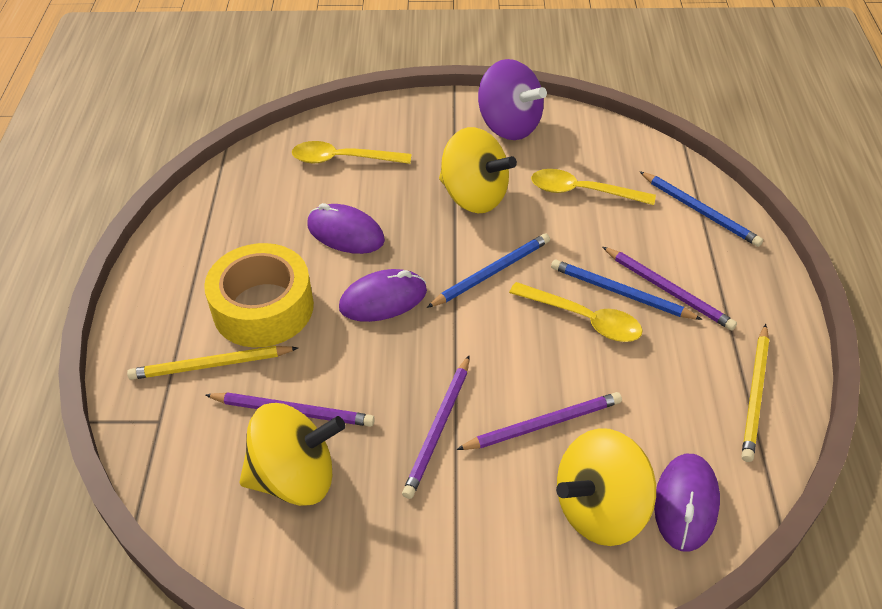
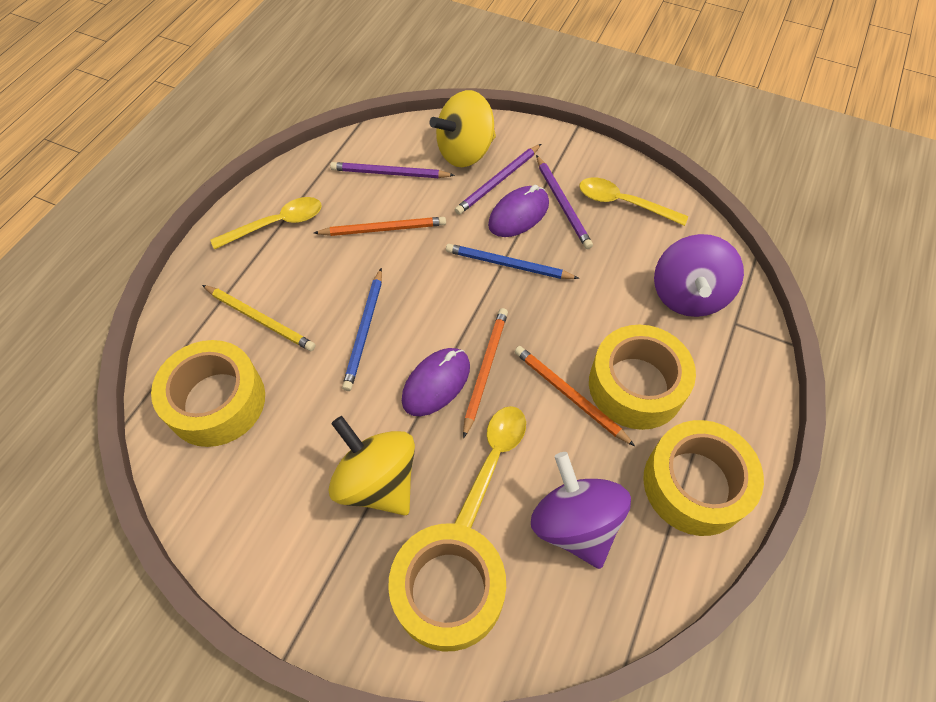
blue pencil: 3 -> 2
orange pencil: 0 -> 3
purple mouse: 3 -> 2
purple pencil: 4 -> 3
purple spinning top: 1 -> 2
yellow pencil: 2 -> 1
yellow spinning top: 3 -> 2
yellow tape: 1 -> 4

